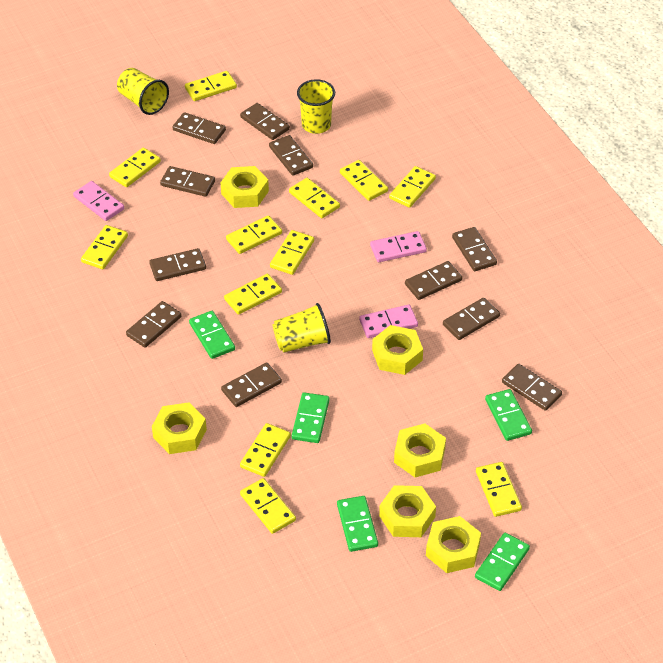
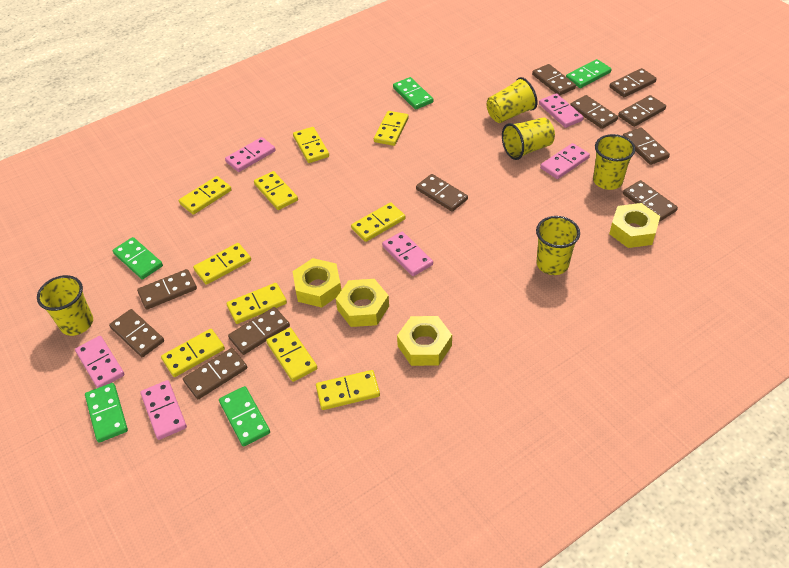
pink domino: 3 -> 6
yellow cup: 3 -> 5
yellow domino: 12 -> 10
yellow nut: 6 -> 4

